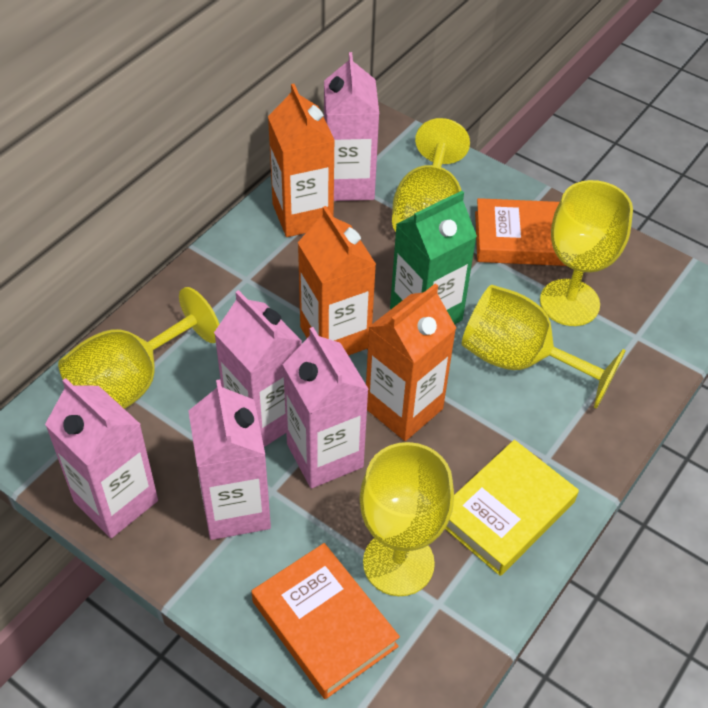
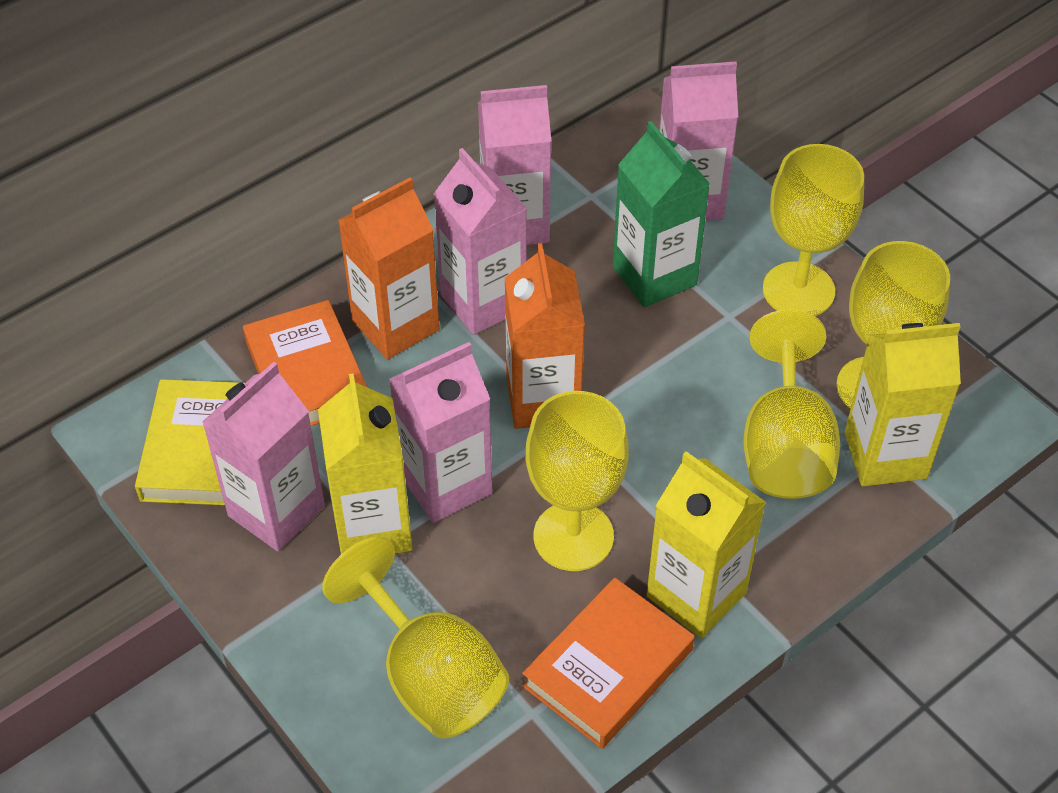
orange carton: 3 -> 2
yellow carton: 0 -> 3

